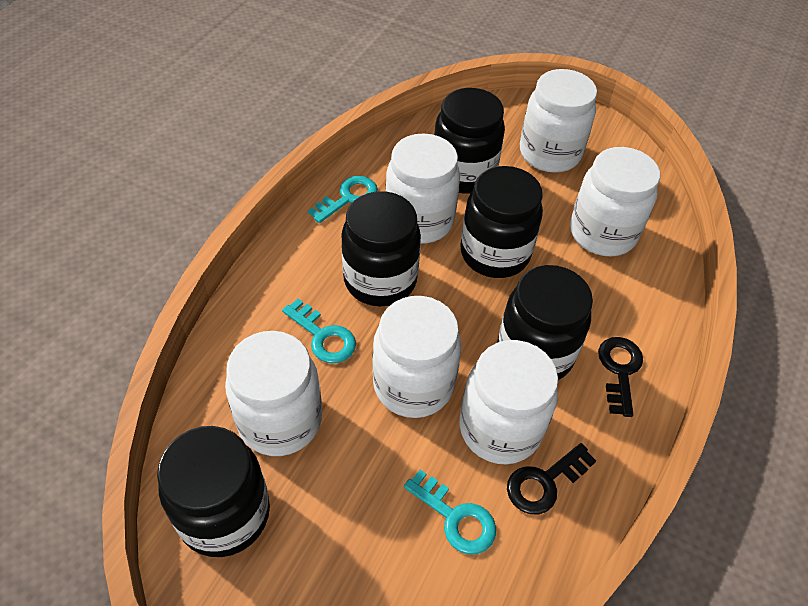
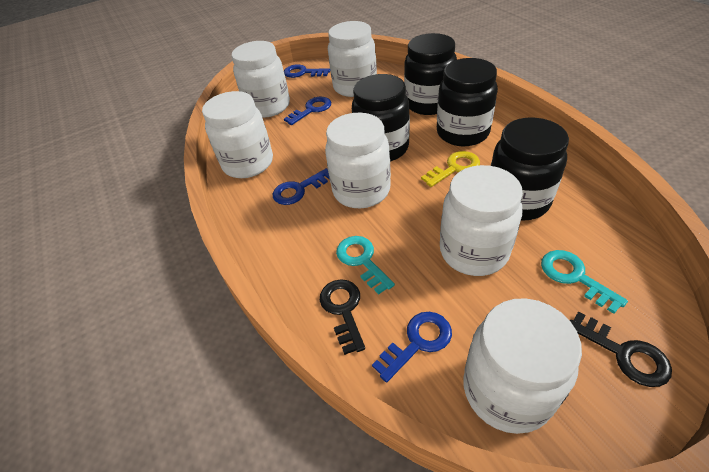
black jar: 5 -> 4
blue key: 0 -> 4
turquoise key: 3 -> 2
yellow key: 0 -> 1

